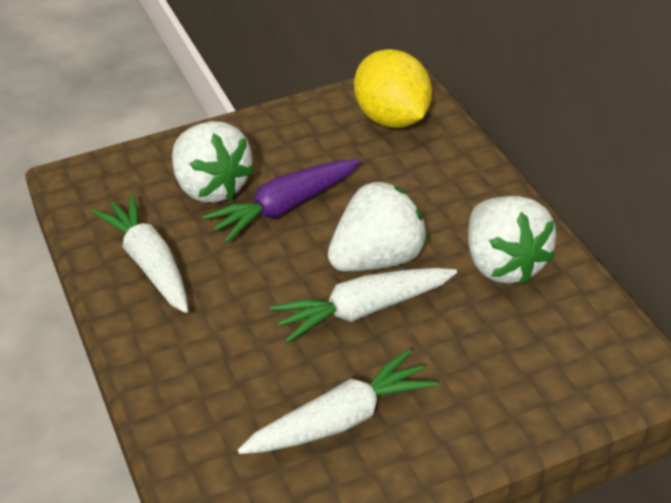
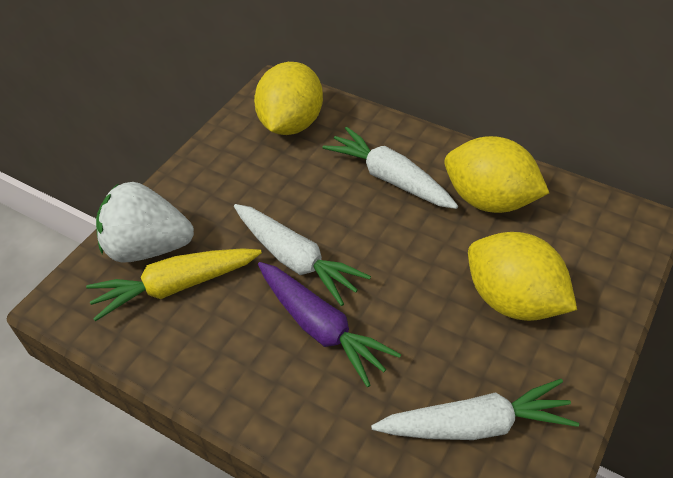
white strawberry: 3 -> 1
yellow carrot: 0 -> 1
yellow lemon: 1 -> 3

